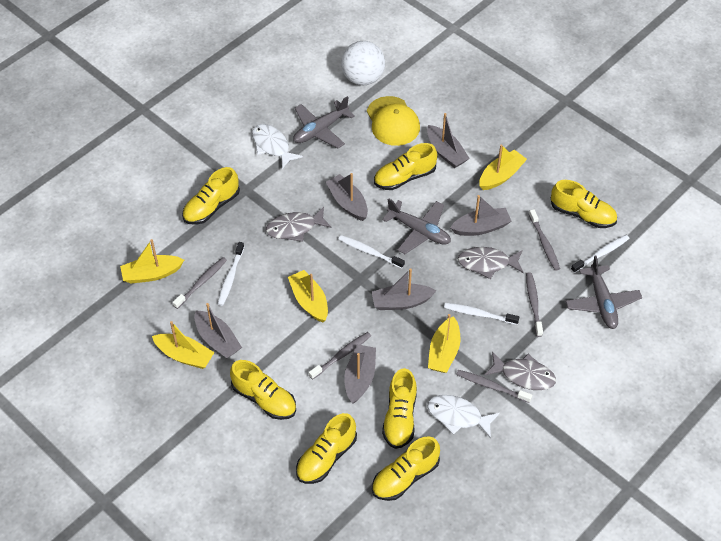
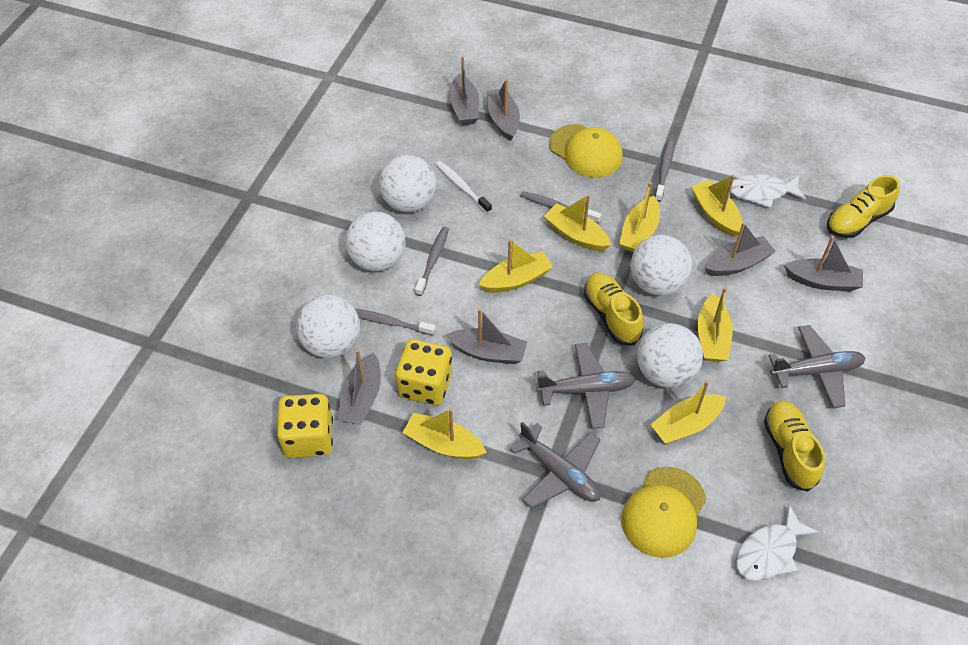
grey fish: 3 -> 0
grey toothbrush: 5 -> 4
white ball: 1 -> 5
white toothbrush: 4 -> 1
yellow boat: 5 -> 7
yellow cap: 1 -> 2
yellow dice: 0 -> 2
yellow shoe: 7 -> 3

